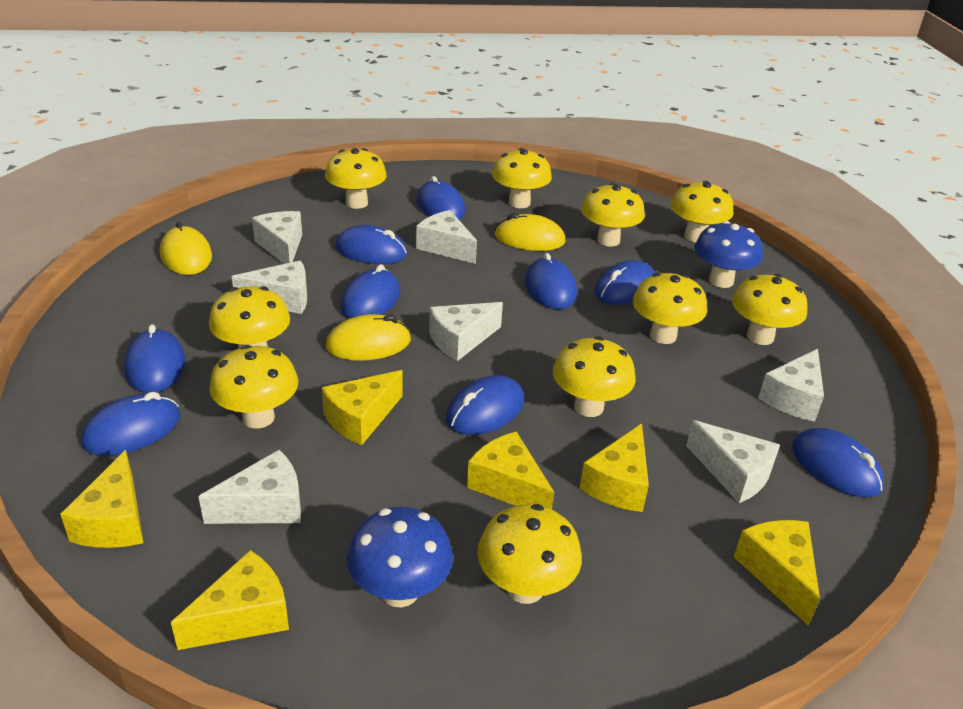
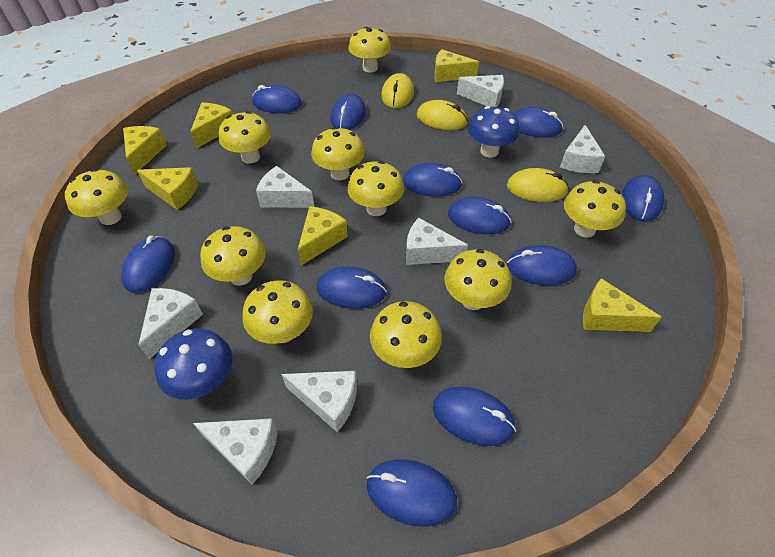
blue mouse: 9 -> 11

